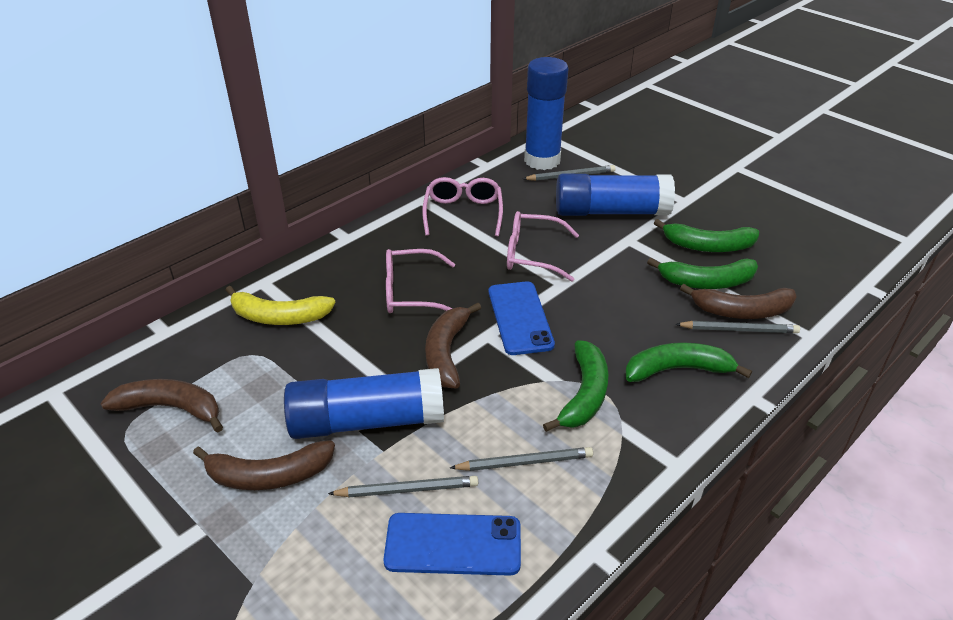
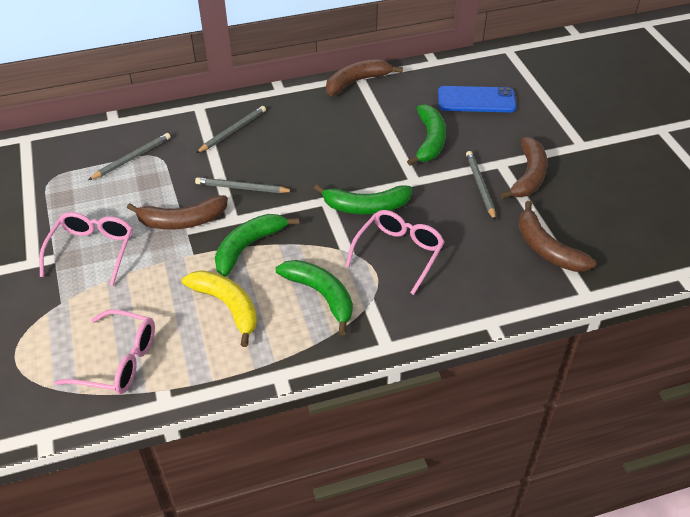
blue glue stick: 3 -> 0
blue phone: 2 -> 1

